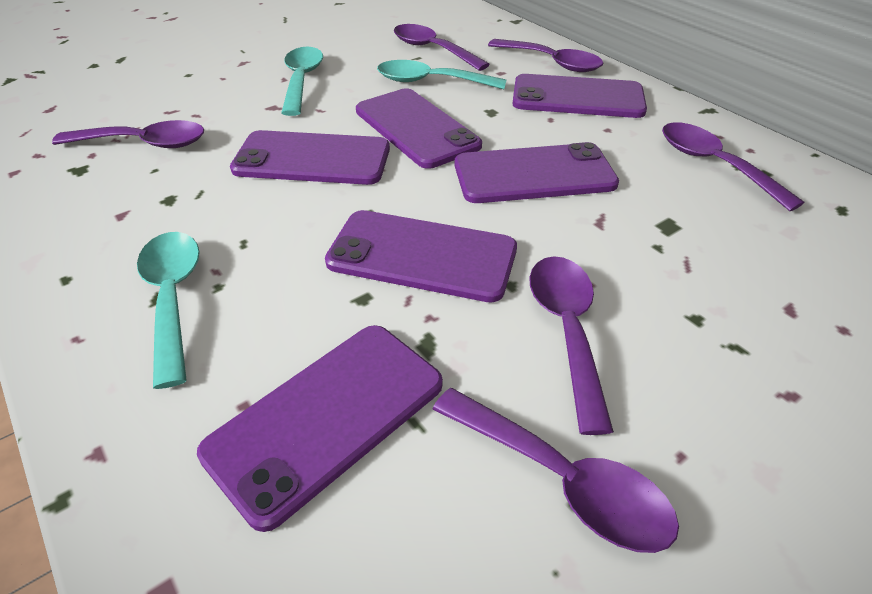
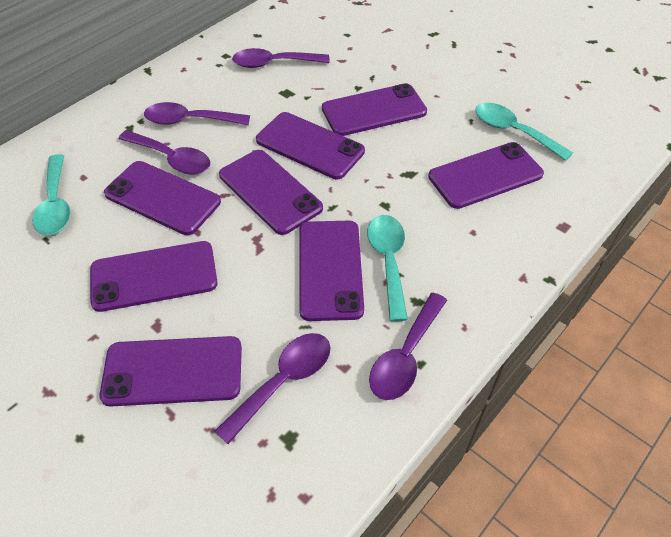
purple phone: 6 -> 8
purple spoon: 6 -> 5

